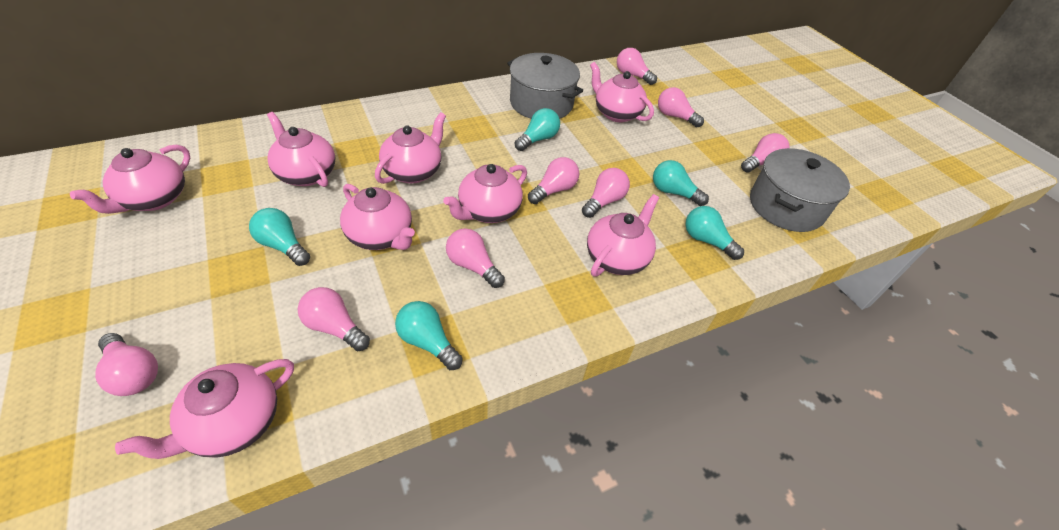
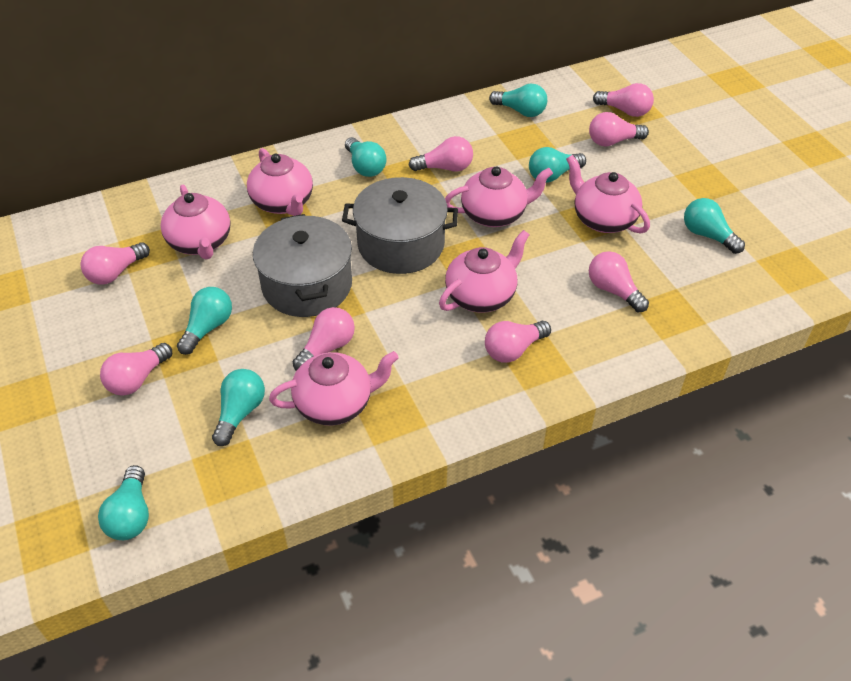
pink teapot: 8 -> 6
turquoise light bulb: 5 -> 7

